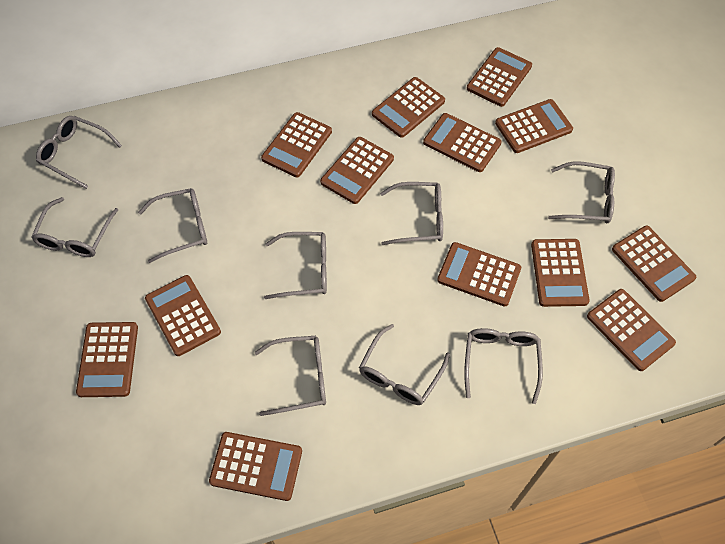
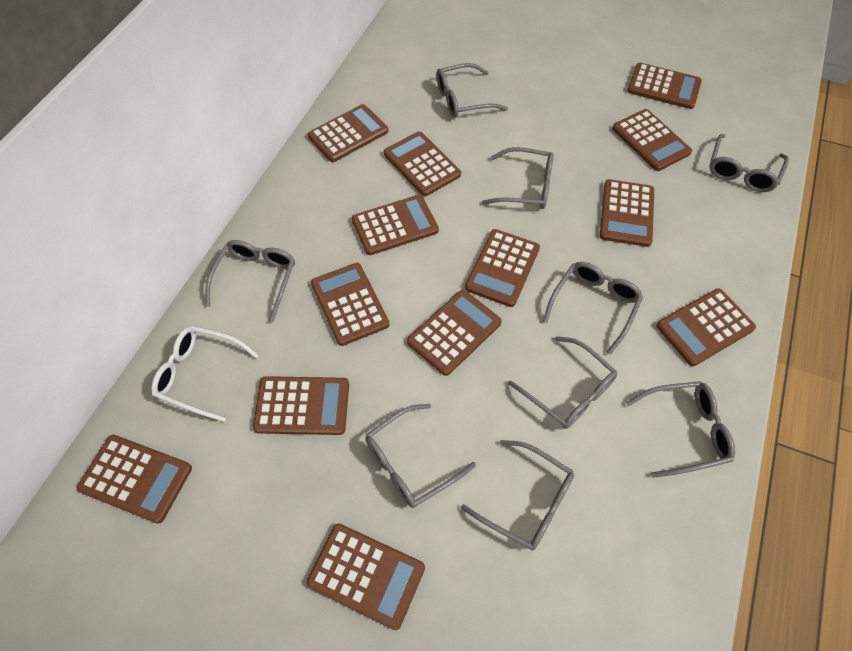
white glasses: 0 -> 1

